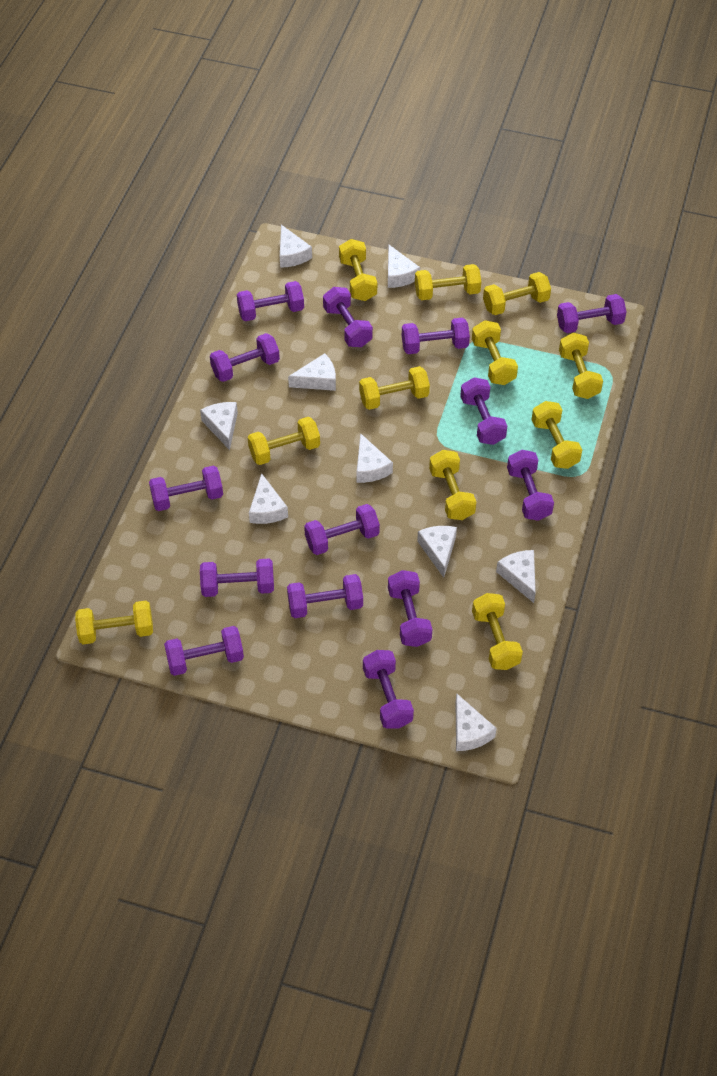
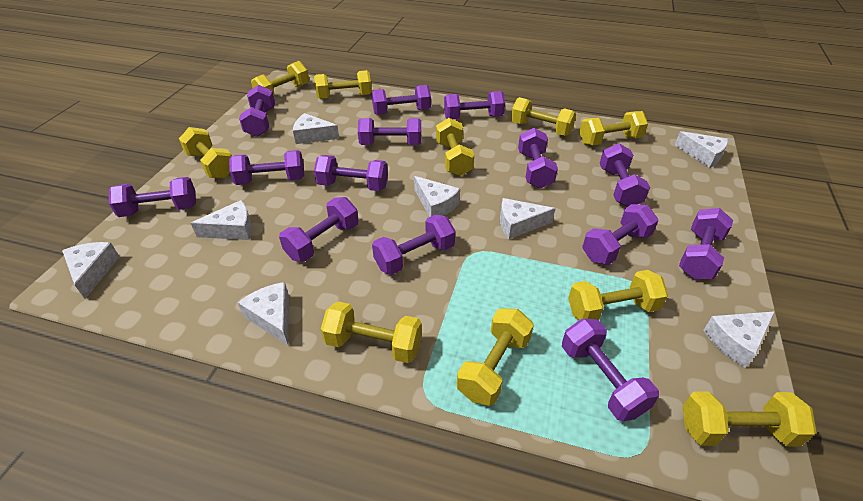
white cheese: 9 -> 8
yellow dumbbell: 11 -> 10

